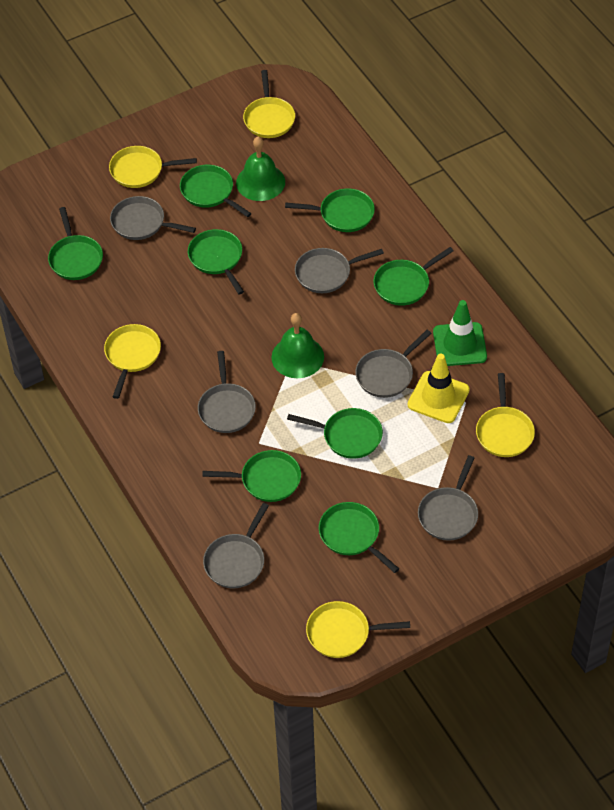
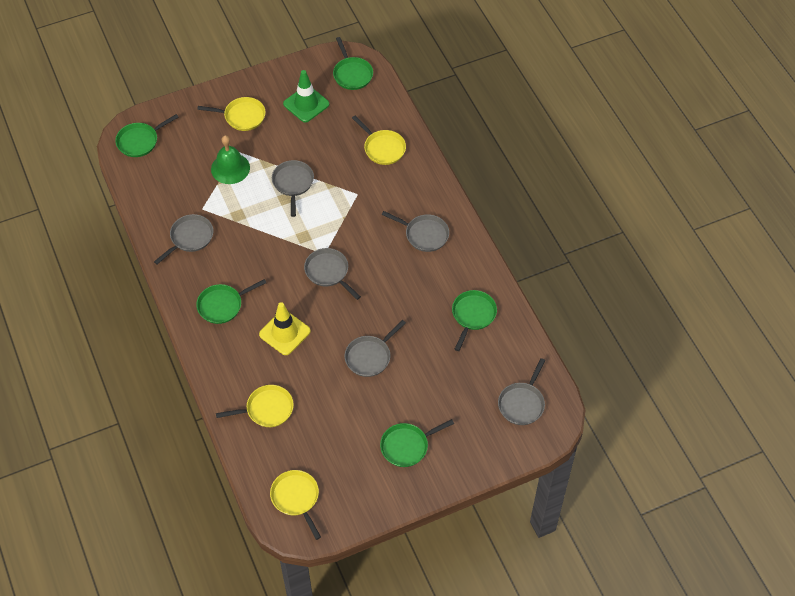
green bell: 2 -> 1
green pan: 8 -> 5
yellow pan: 5 -> 4

